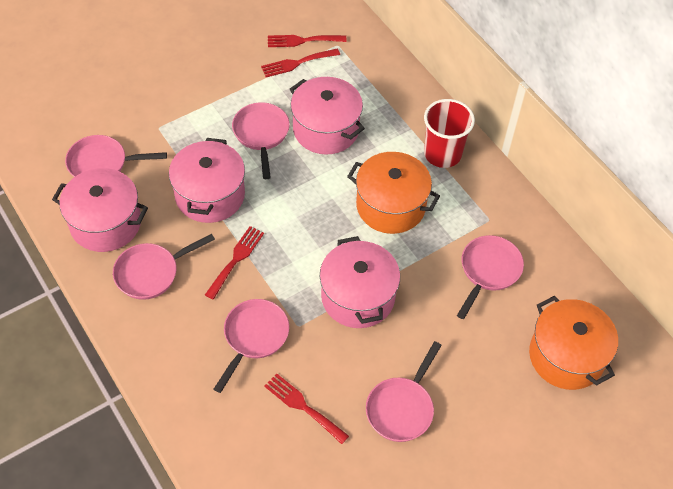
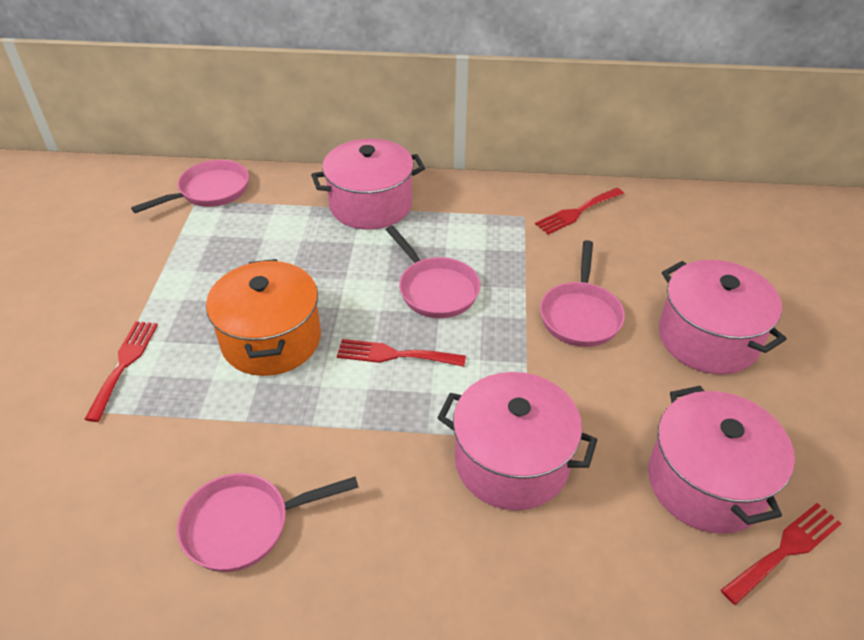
orange pot: 2 -> 1
pink pan: 6 -> 4
red cup: 1 -> 0

